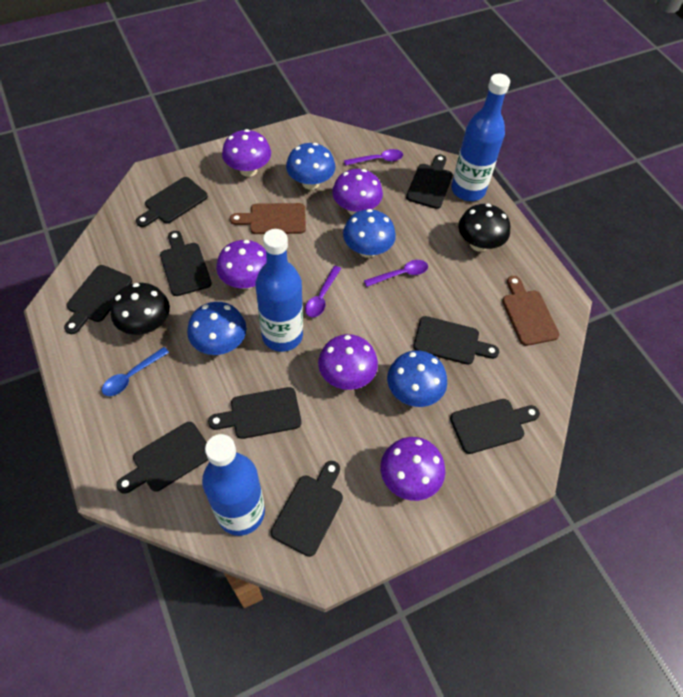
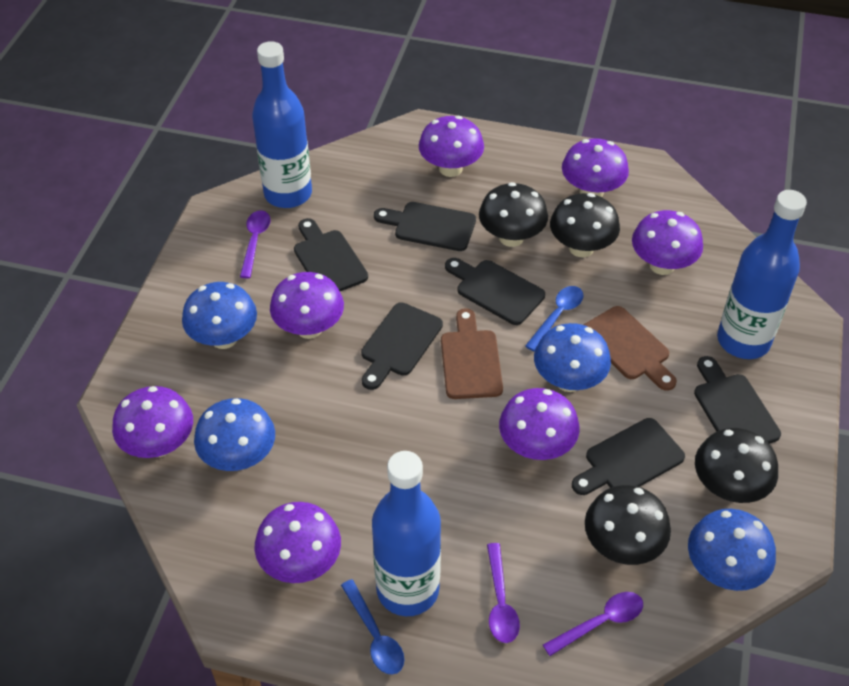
black cutting board: 9 -> 6
black mushroom: 2 -> 4
blue spoon: 1 -> 2
purple mushroom: 5 -> 7

